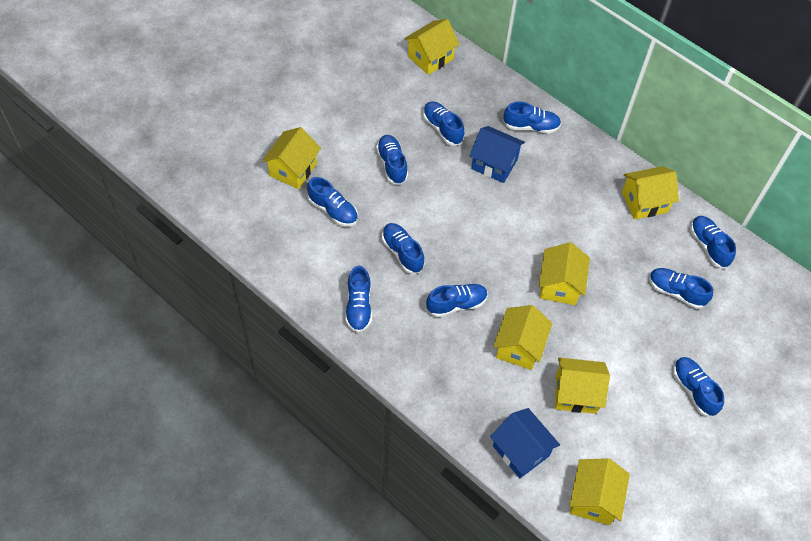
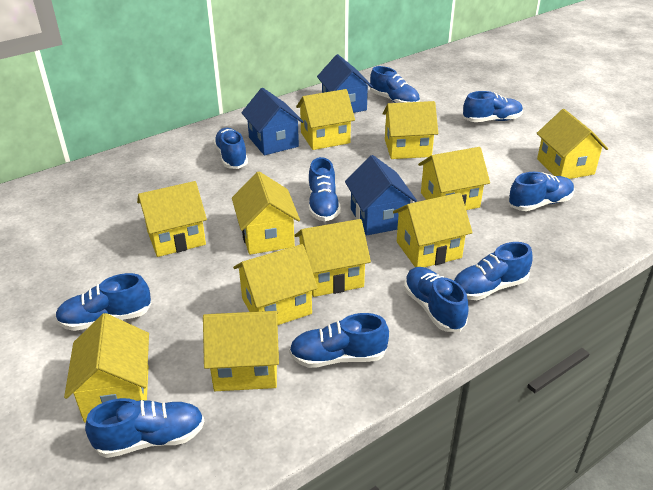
blue house: 2 -> 3
yellow house: 7 -> 11

